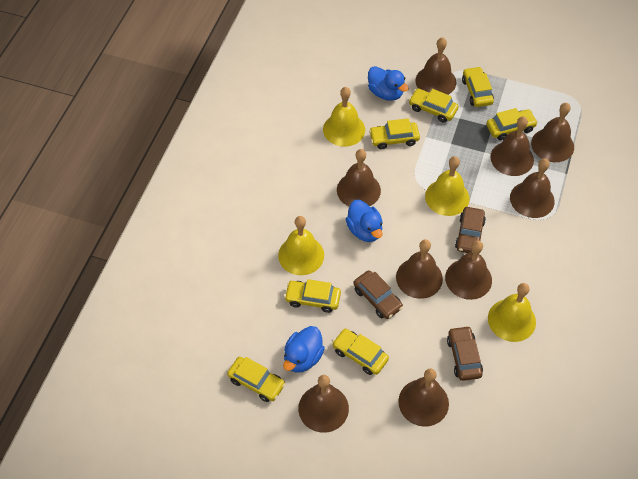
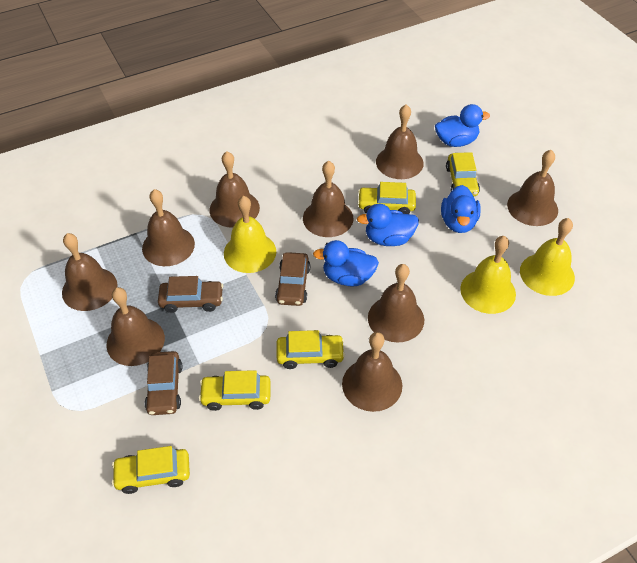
blue duck: 3 -> 4
yellow bell: 4 -> 3
yellow car: 7 -> 5

